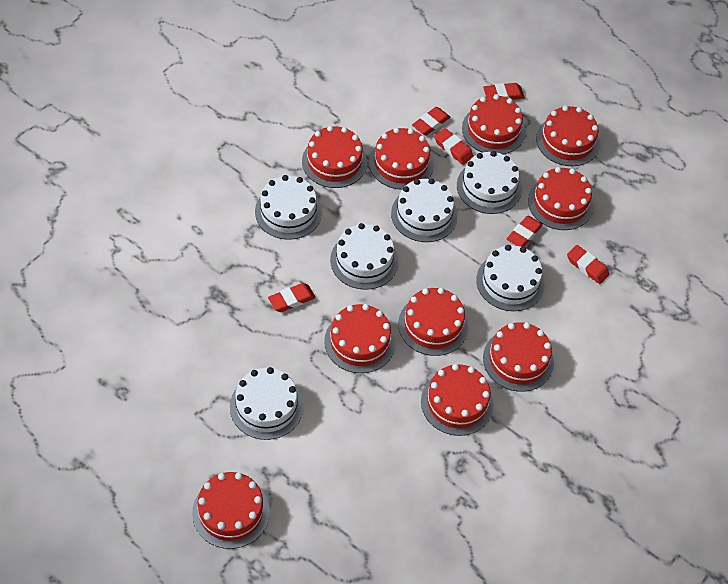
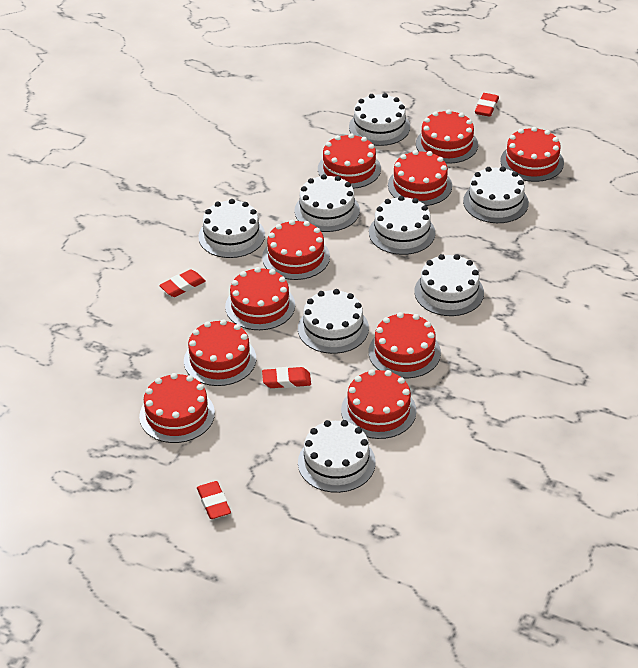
red eraser: 6 -> 4
white cake: 6 -> 8

